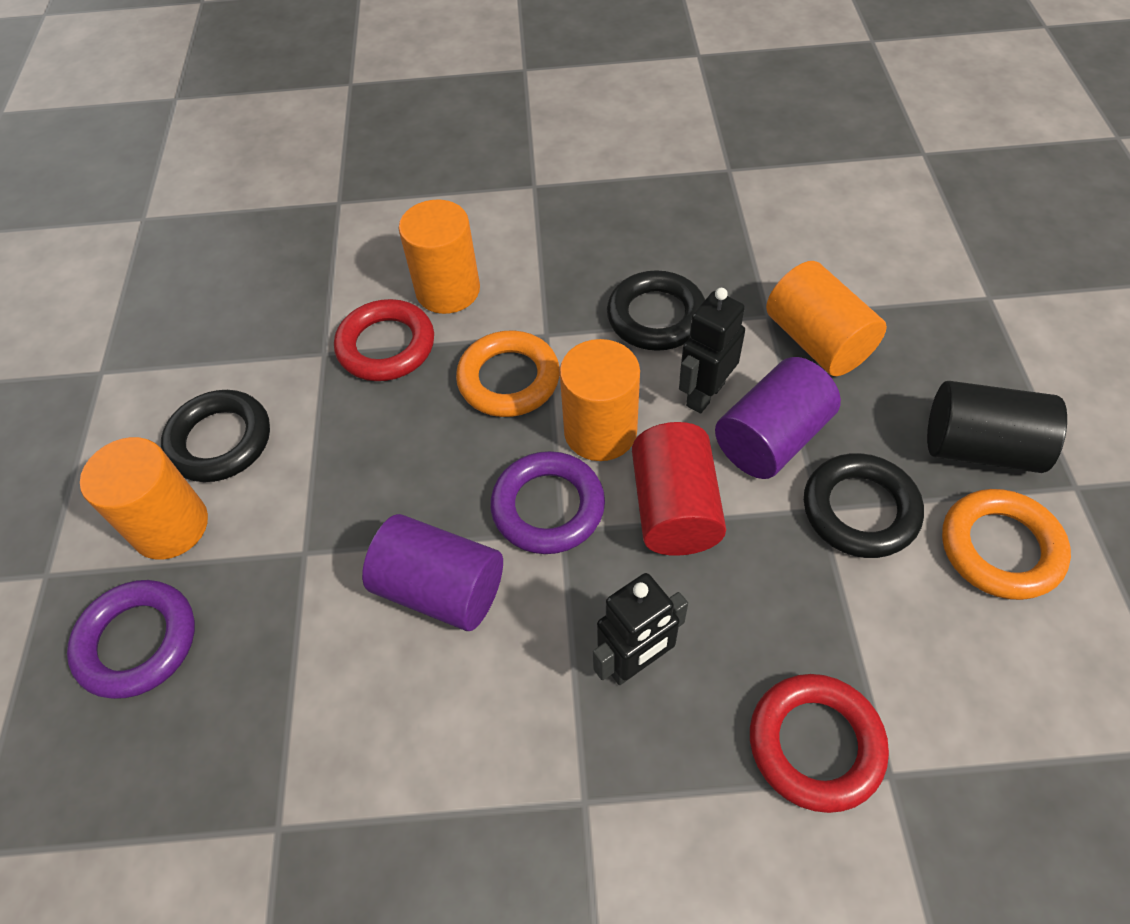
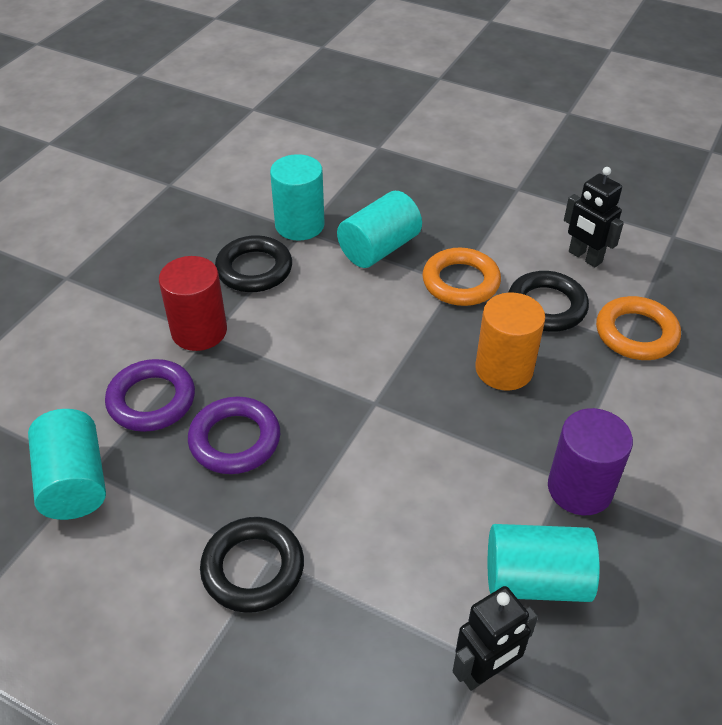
black cylinder: 1 -> 0
orange cylinder: 4 -> 1
purple cylinder: 2 -> 1
red ring: 2 -> 0
turquoise cylinder: 0 -> 4

